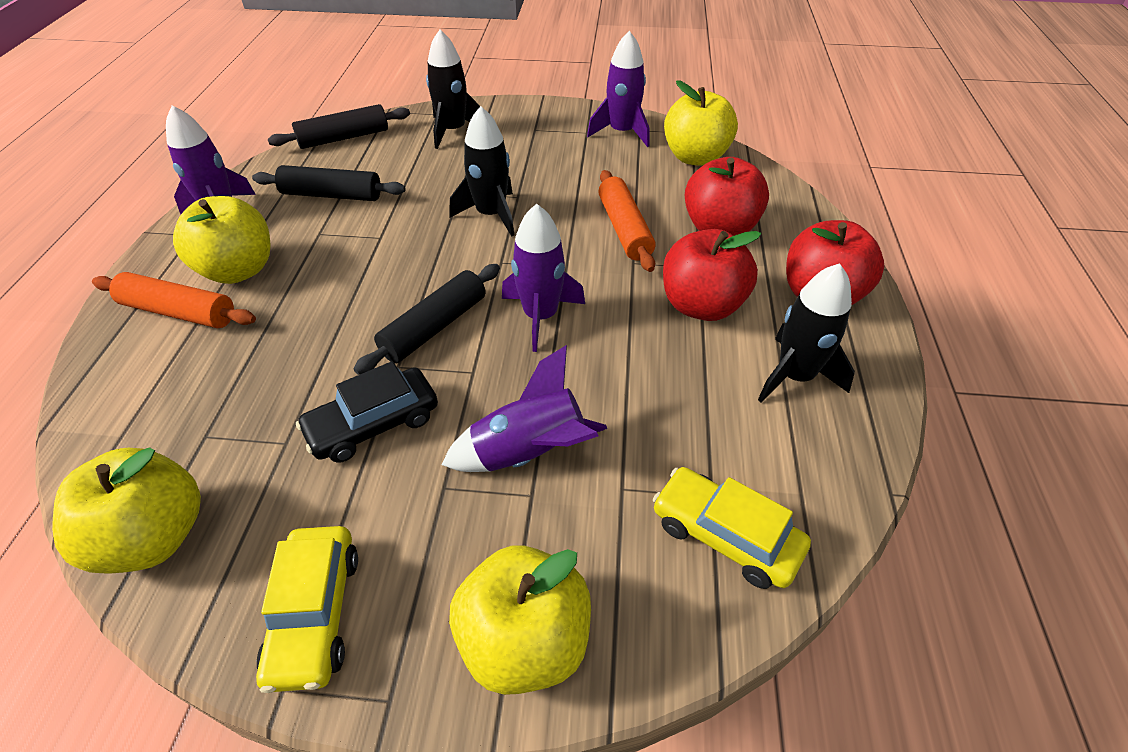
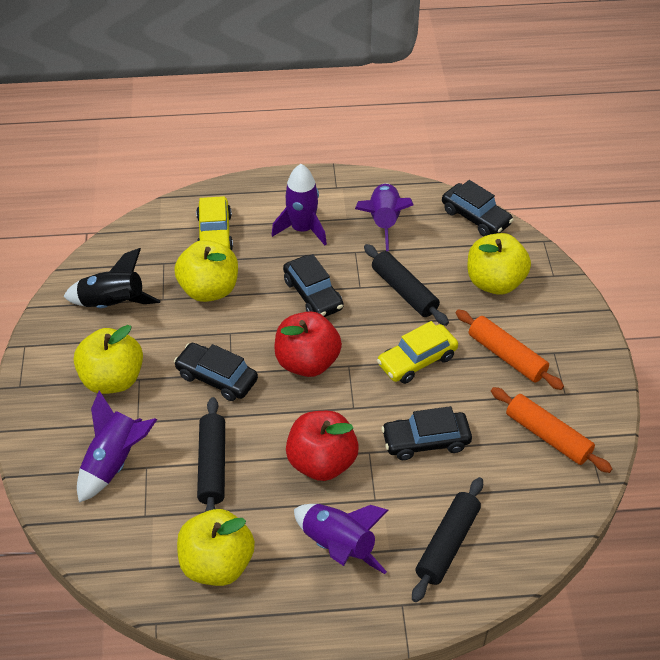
black car: 1 -> 4
black rocket: 3 -> 1
red apple: 3 -> 2

